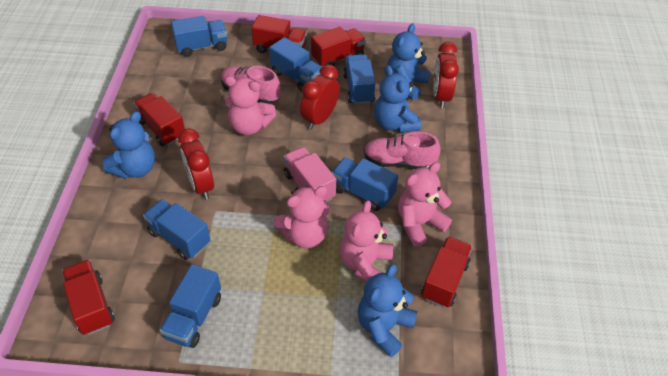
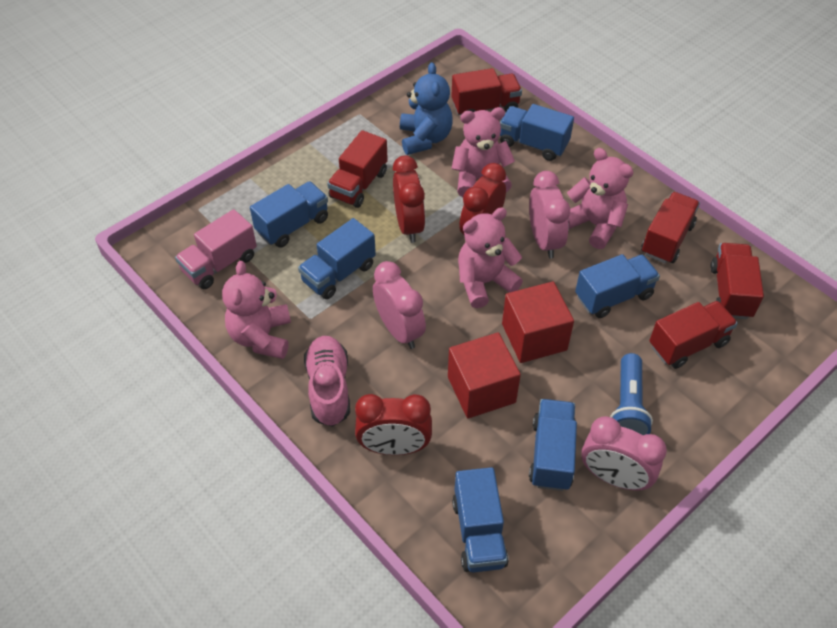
blue flashlight: 0 -> 1
blue teddy bear: 4 -> 1
pink clock: 0 -> 3
pink shoe: 2 -> 1
red cube: 0 -> 2

